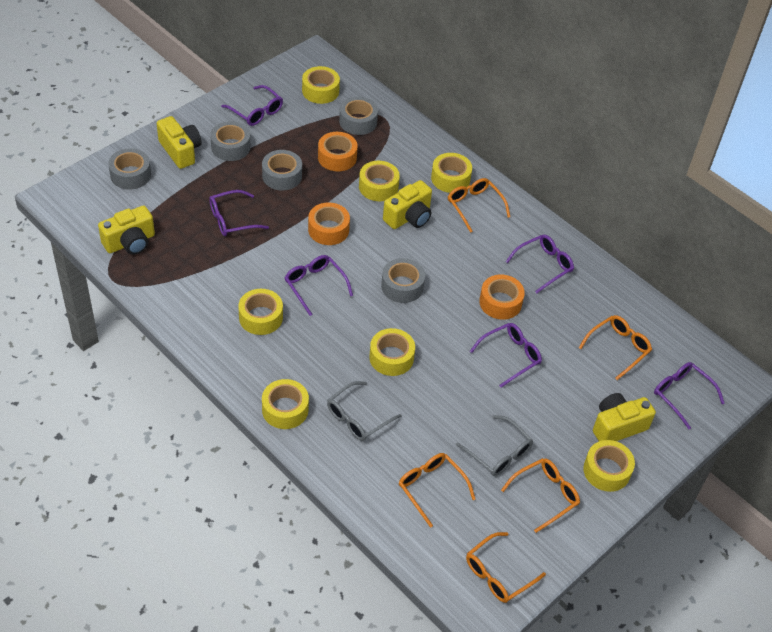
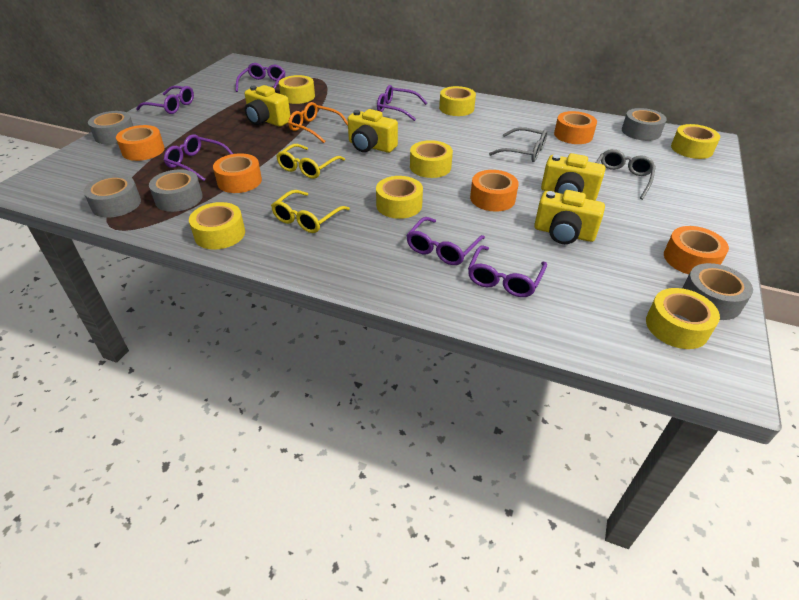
orange glasses: 5 -> 1
orange tape: 3 -> 5
yellow glasses: 0 -> 2

